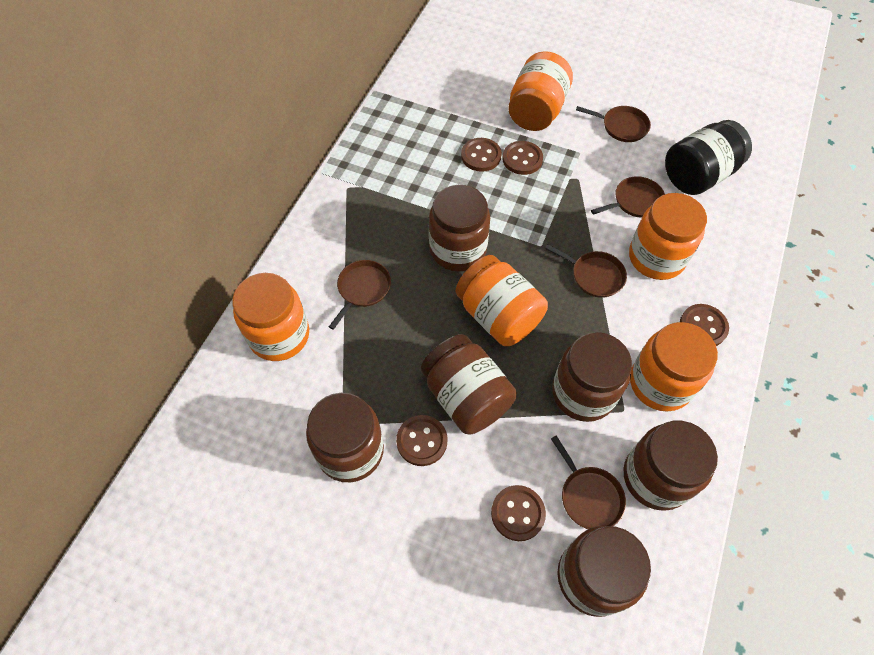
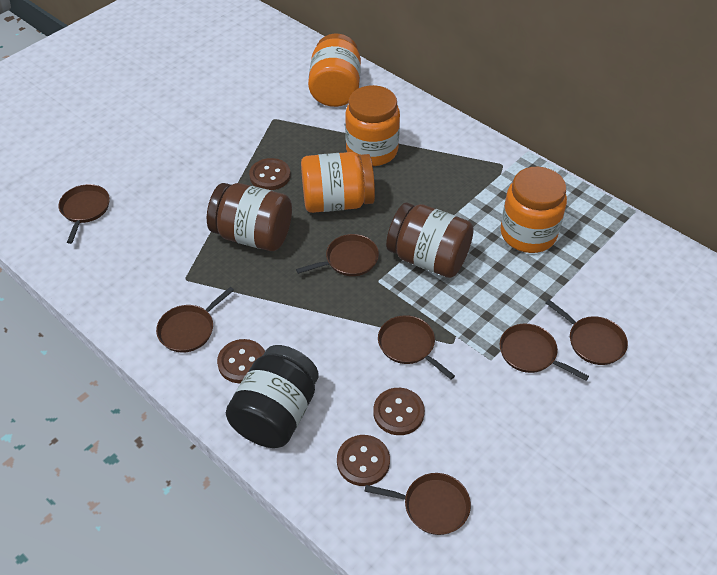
brown button: 5 -> 4
brown jar: 6 -> 2
brown pan: 5 -> 7
orange jar: 5 -> 4

